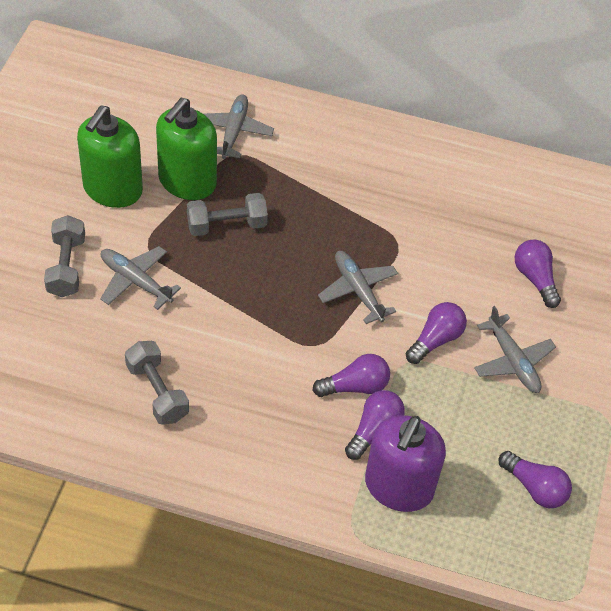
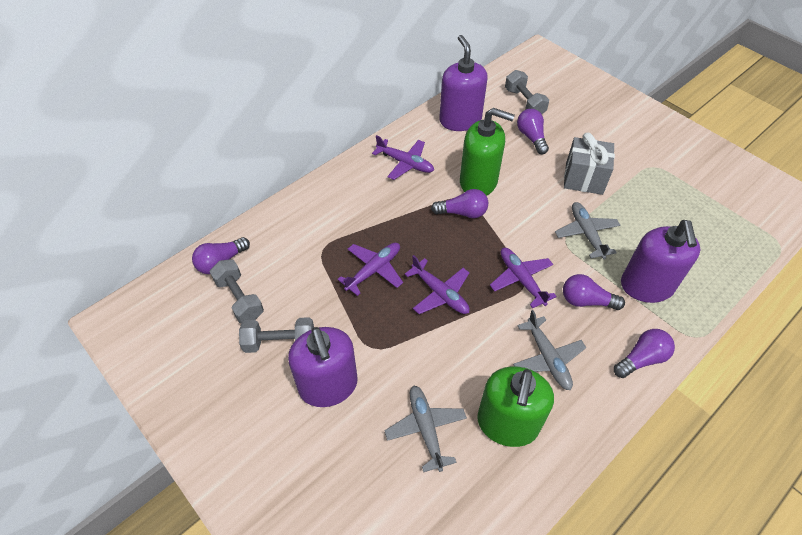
grey gift: 0 -> 1
grey plane: 4 -> 3
purple plane: 0 -> 4
purple soap dispenser: 1 -> 3

